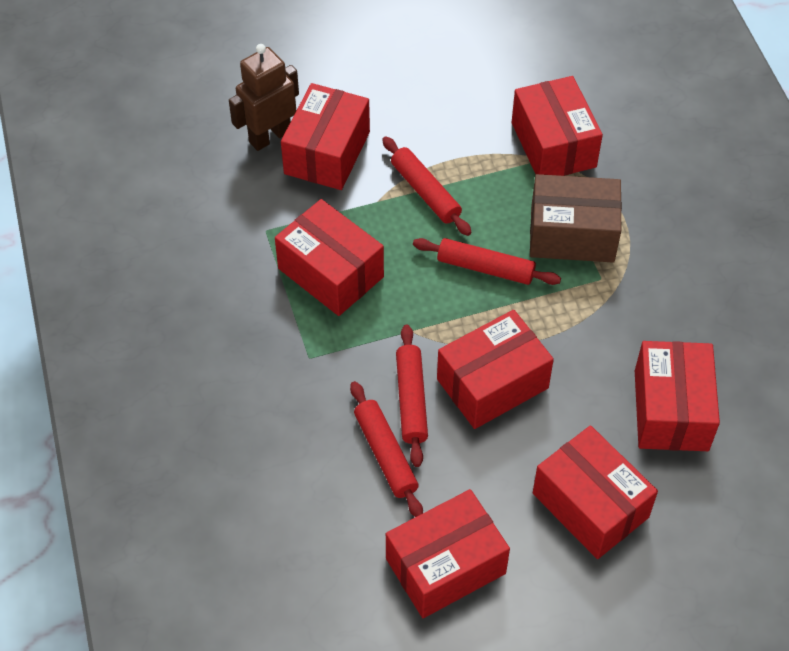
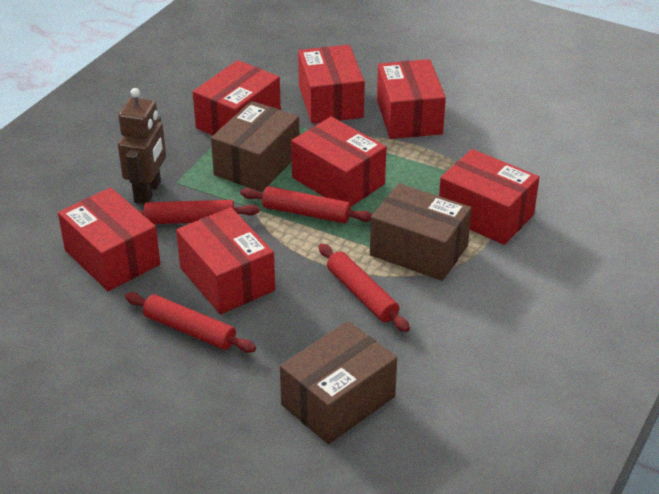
brown box: 1 -> 3

